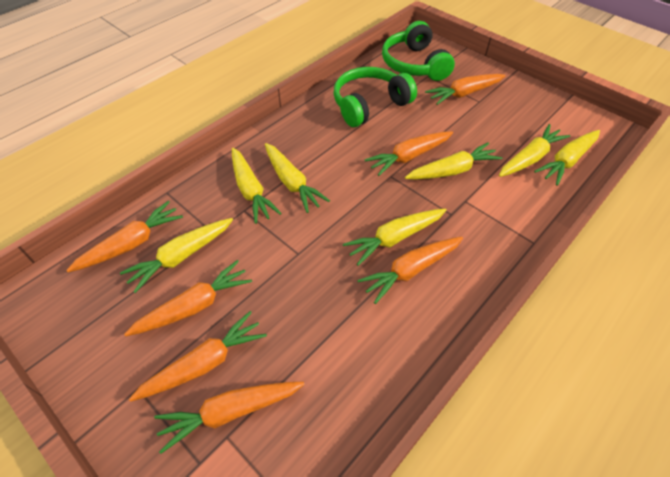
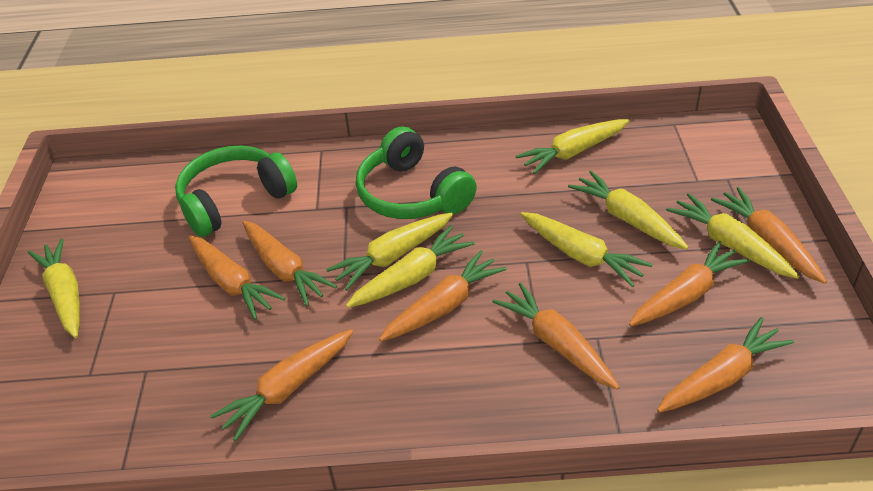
orange carrot: 7 -> 8

